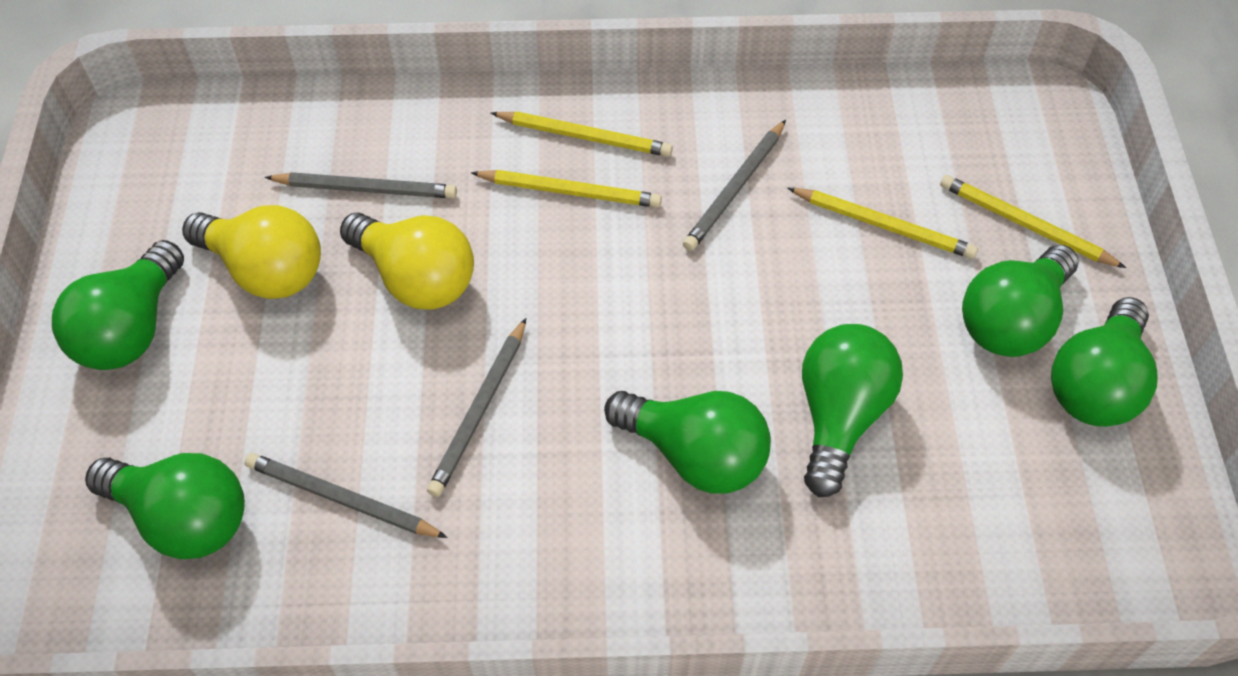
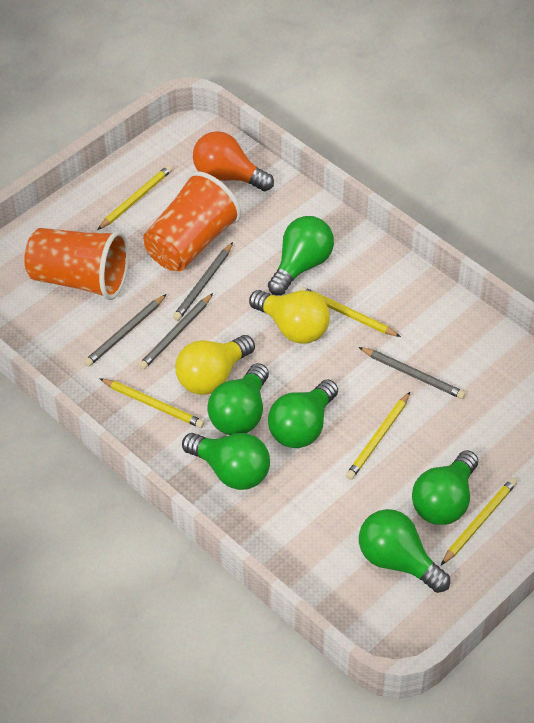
orange cup: 0 -> 2
orange light bulb: 0 -> 1
yellow pencil: 4 -> 5

